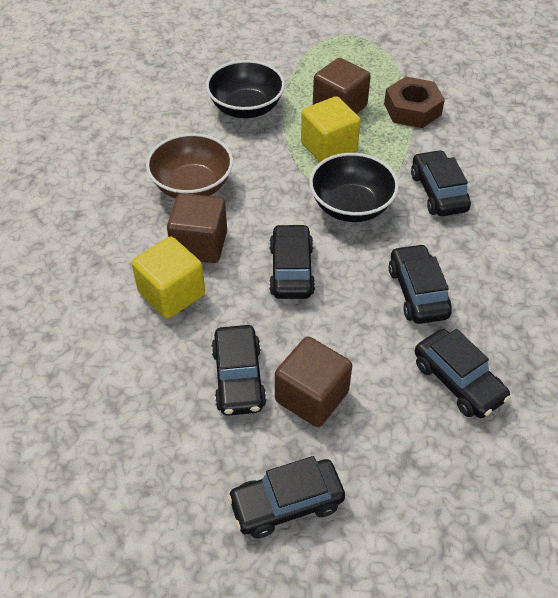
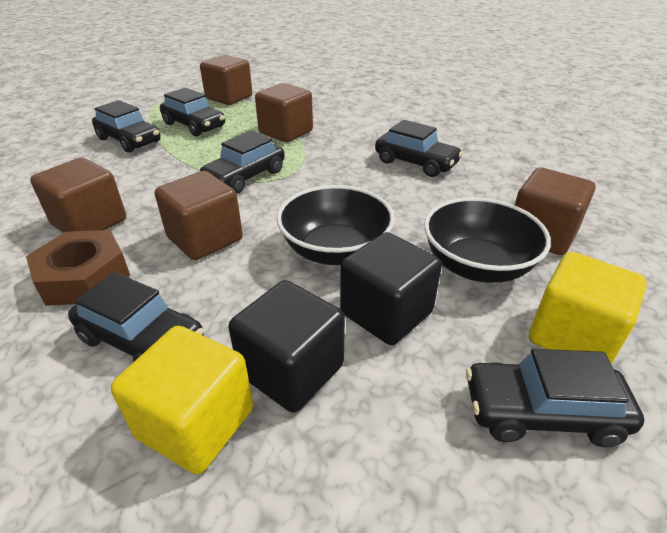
black cube: 0 -> 2
brown bowl: 1 -> 0
brown cube: 3 -> 5

